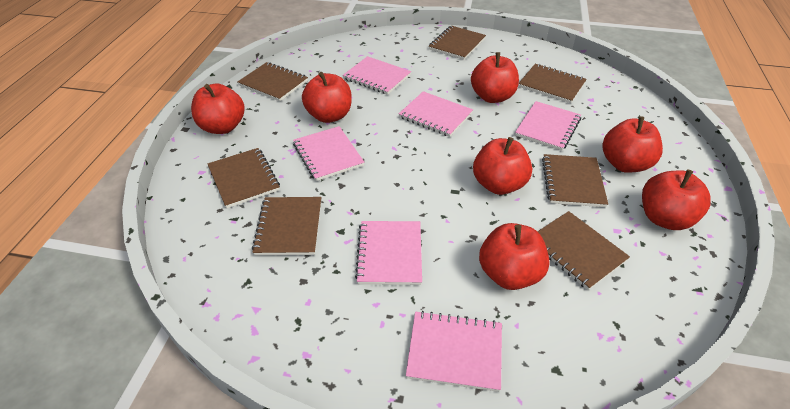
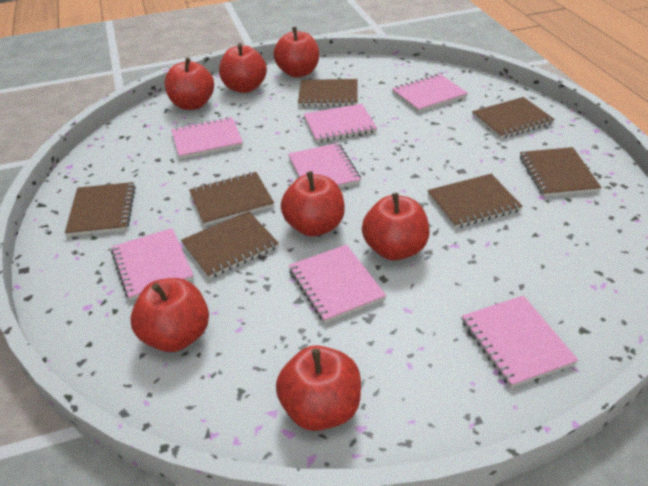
pink notebook: 6 -> 7

